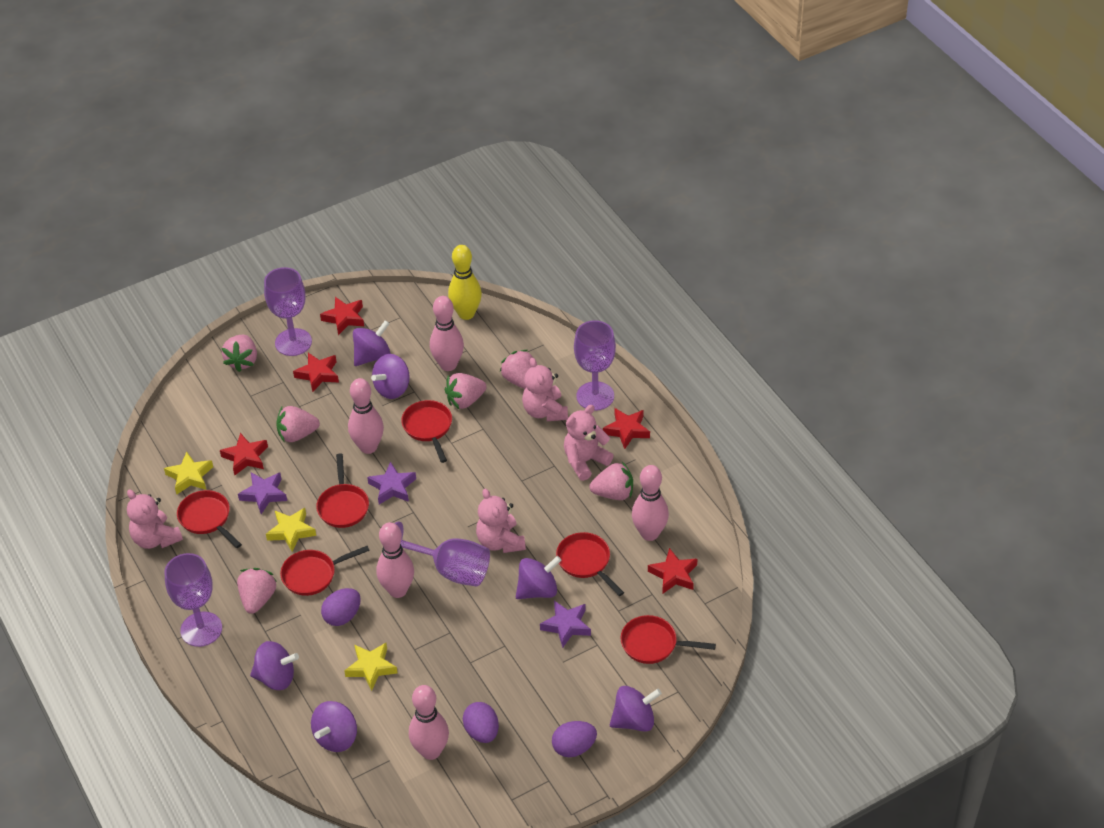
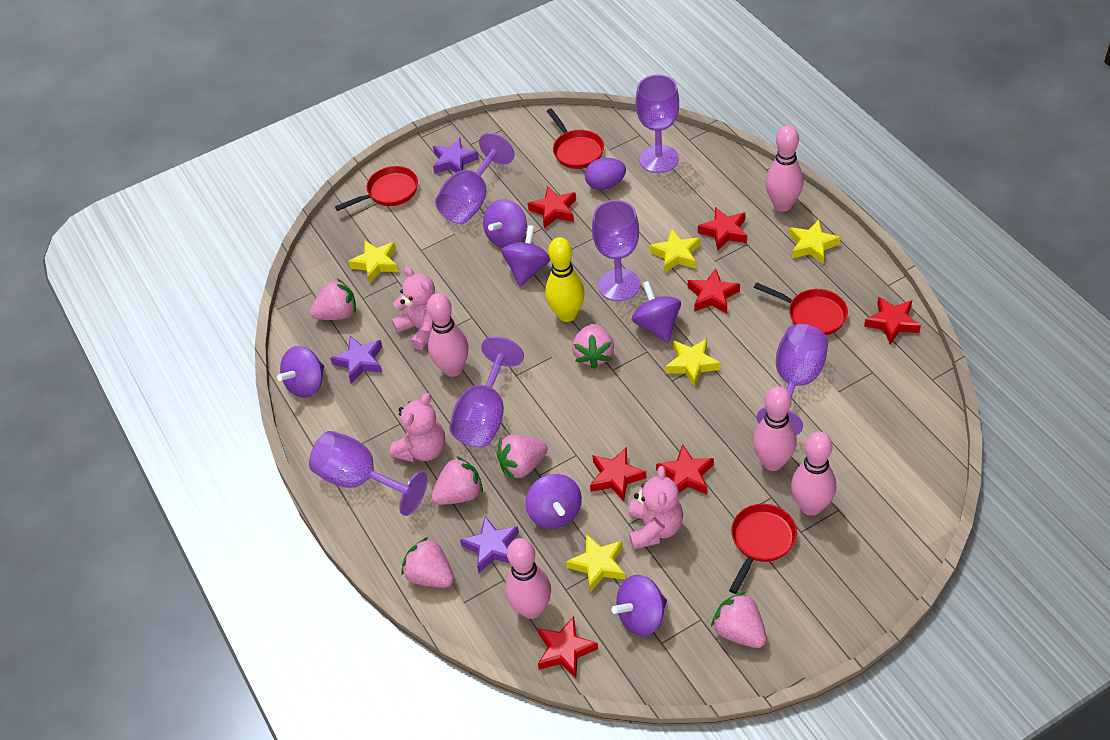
pink teddy bear: 4 -> 3
purple egg: 3 -> 1
purple goblet: 4 -> 6
red pan: 6 -> 4
red star: 5 -> 7
yellow star: 3 -> 5

